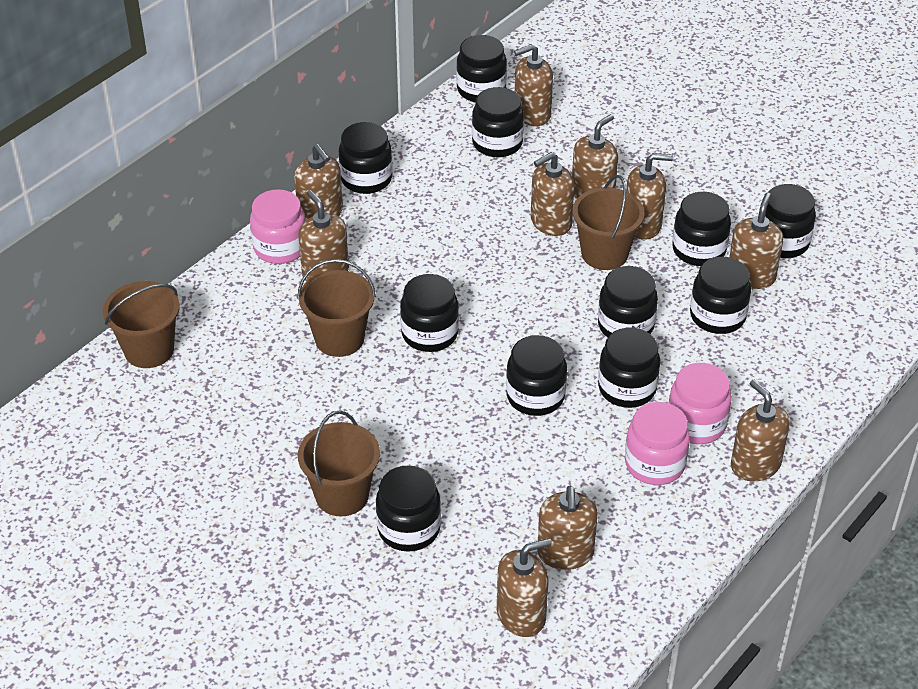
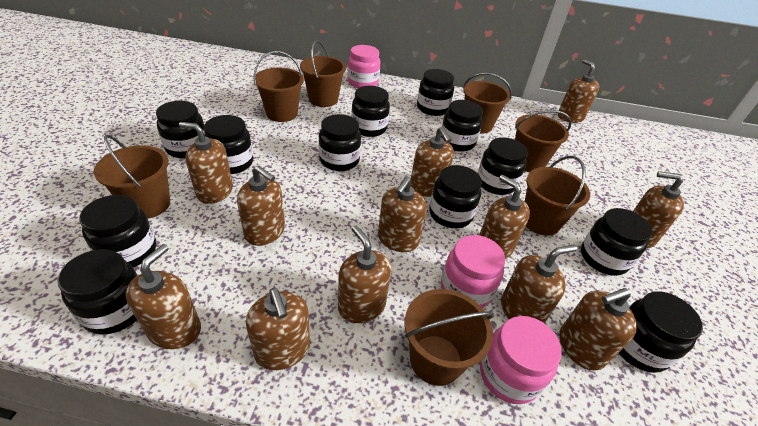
black jar: 11 -> 12
brown bucket: 4 -> 7
brown soap dispenser: 10 -> 12

